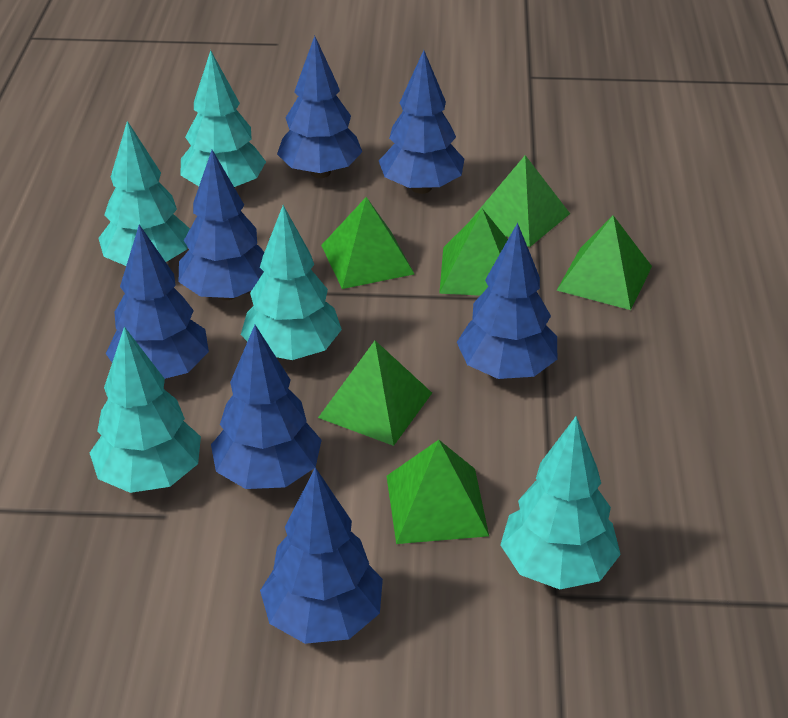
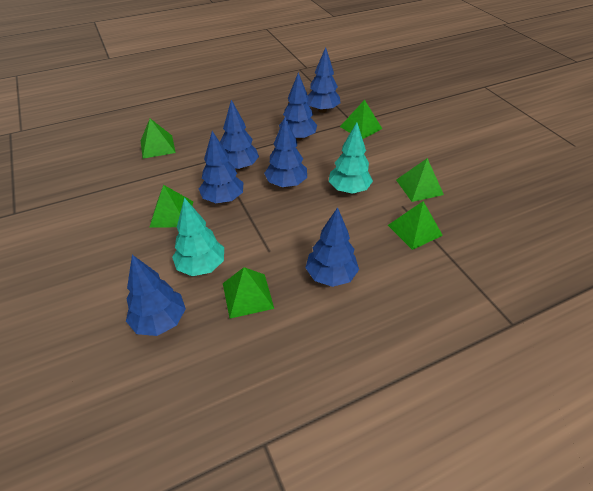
turquoise tree: 5 -> 2

